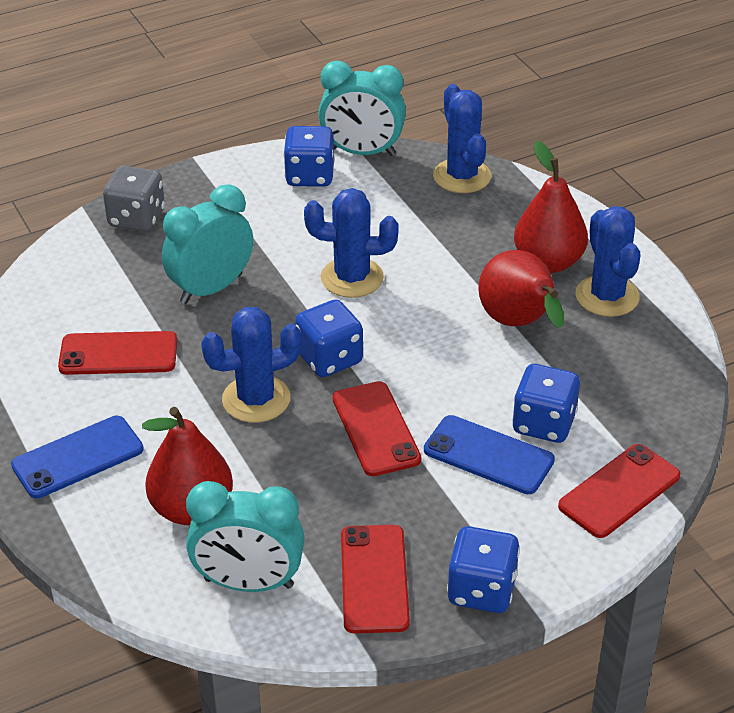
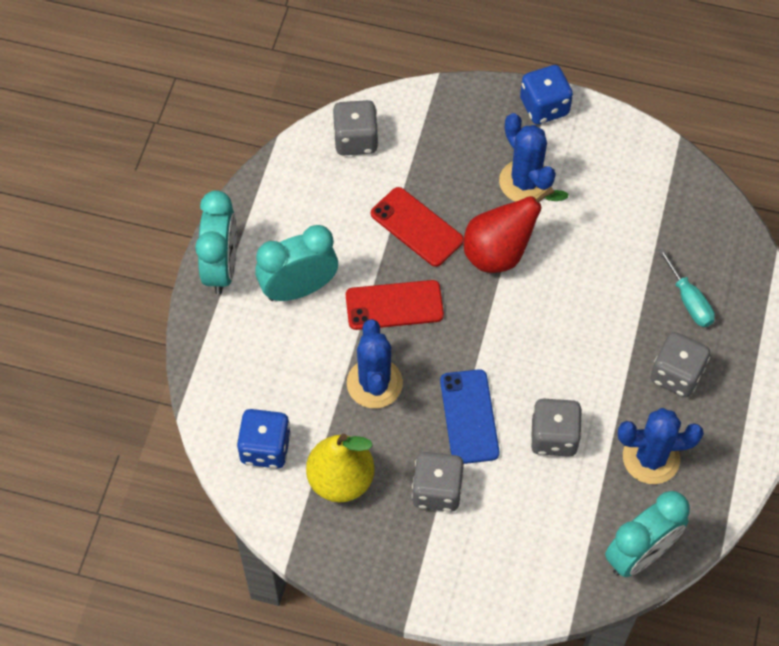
blue cactus: 4 -> 3
blue dice: 4 -> 2
blue phone: 2 -> 1
grey dice: 1 -> 4
red pear: 3 -> 1
red phone: 4 -> 2
turquoise screwdriver: 0 -> 1
yellow pear: 0 -> 1

